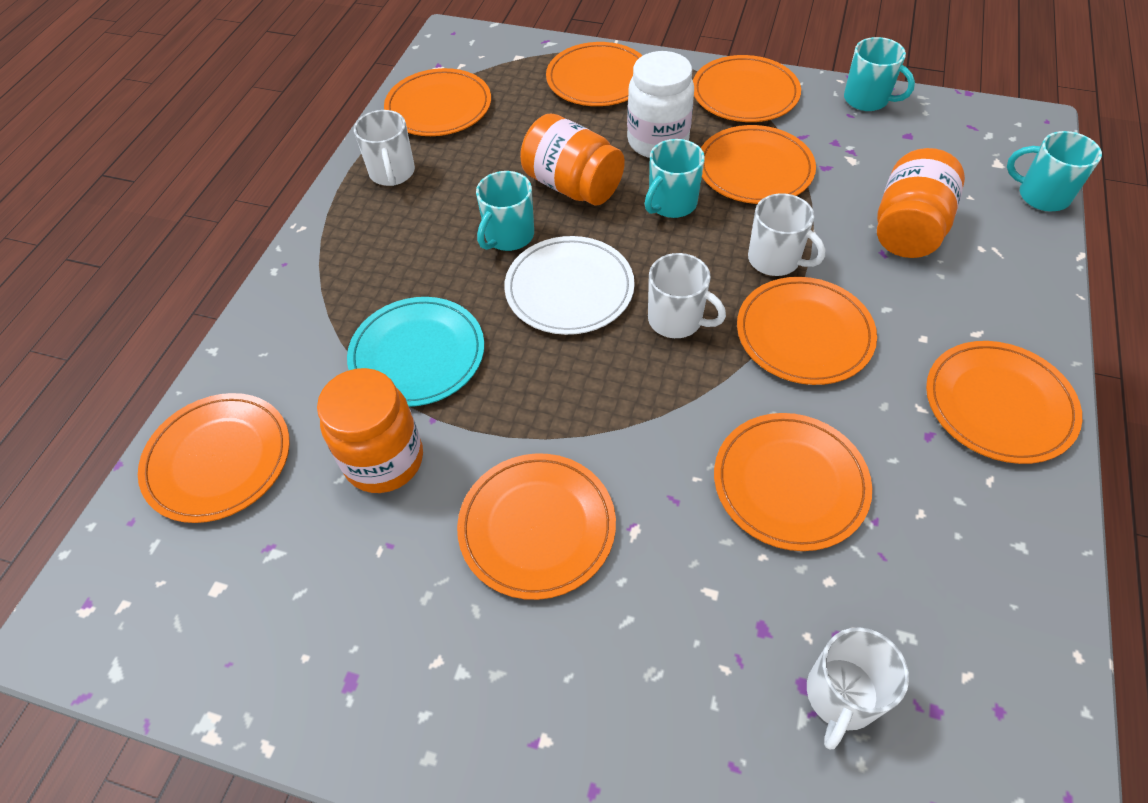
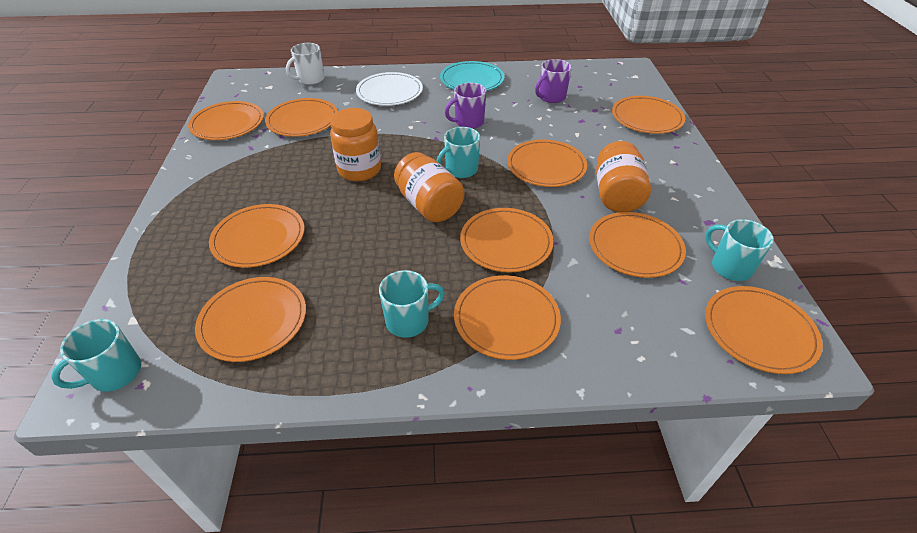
orange plate: 9 -> 10
purple mug: 0 -> 2
white jar: 1 -> 0
white mug: 4 -> 1

